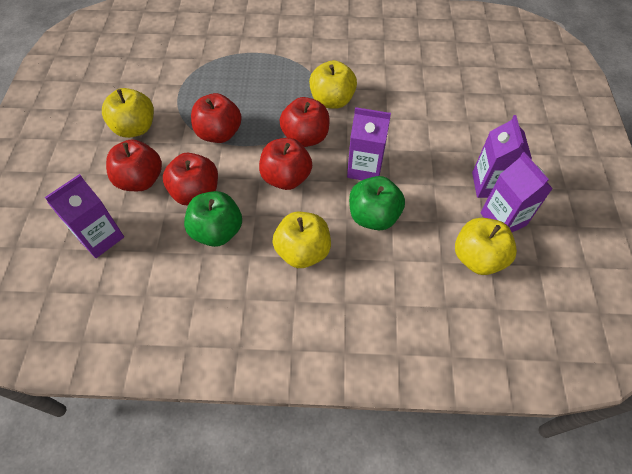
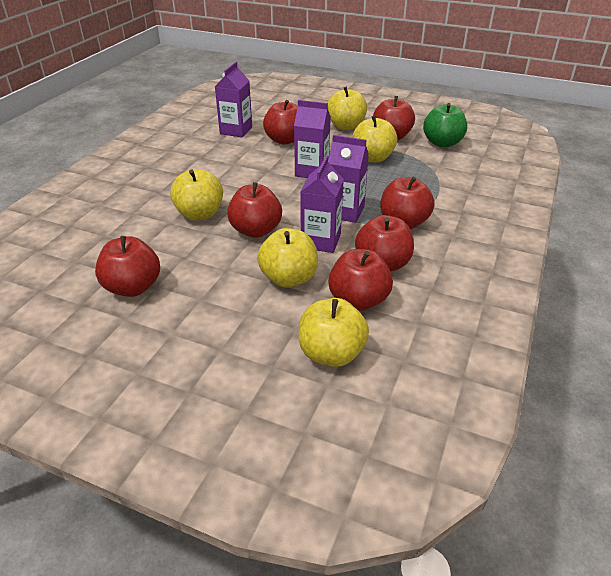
green apple: 2 -> 1
red apple: 5 -> 7
yellow apple: 4 -> 5

